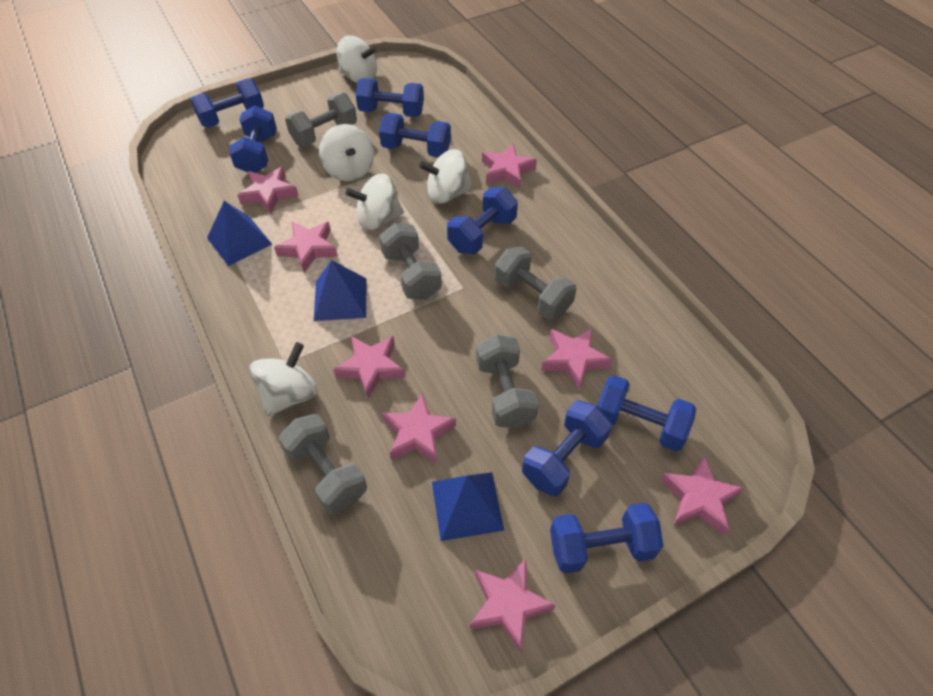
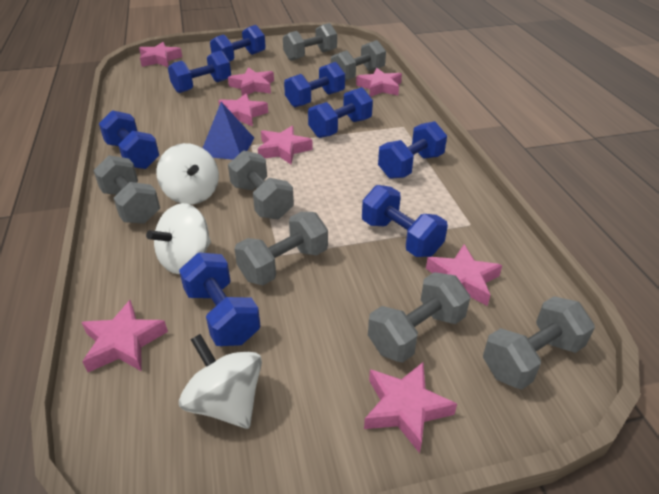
blue pyramid: 3 -> 1
grey dumbbell: 5 -> 7
white spinning top: 5 -> 3

